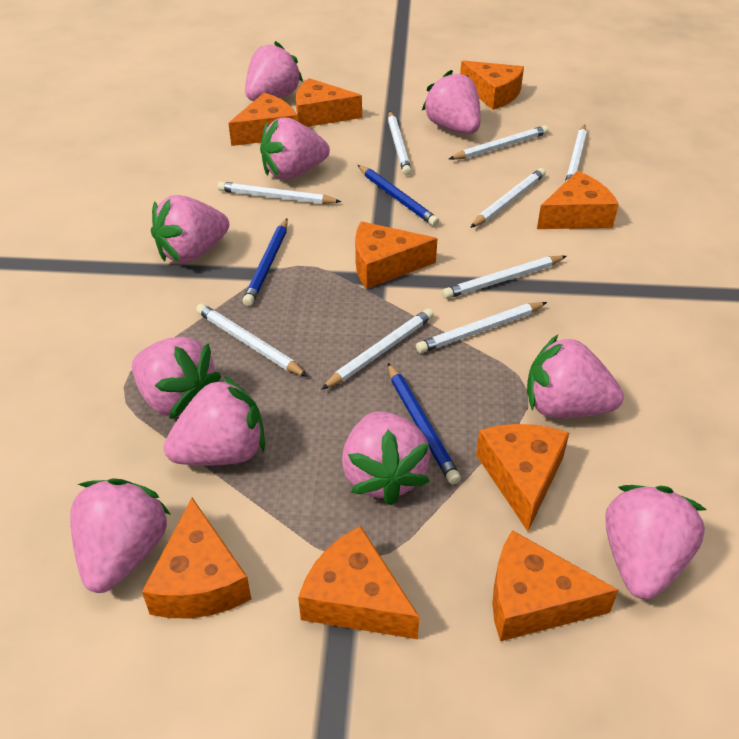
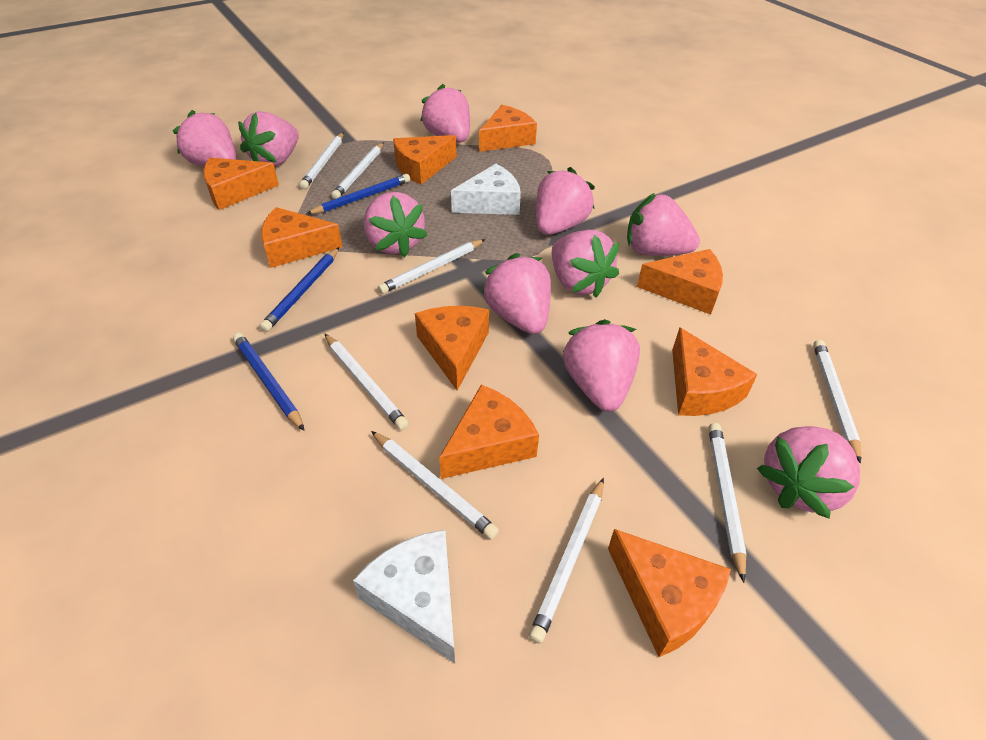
white cheese: 0 -> 2
white pencil: 9 -> 8

